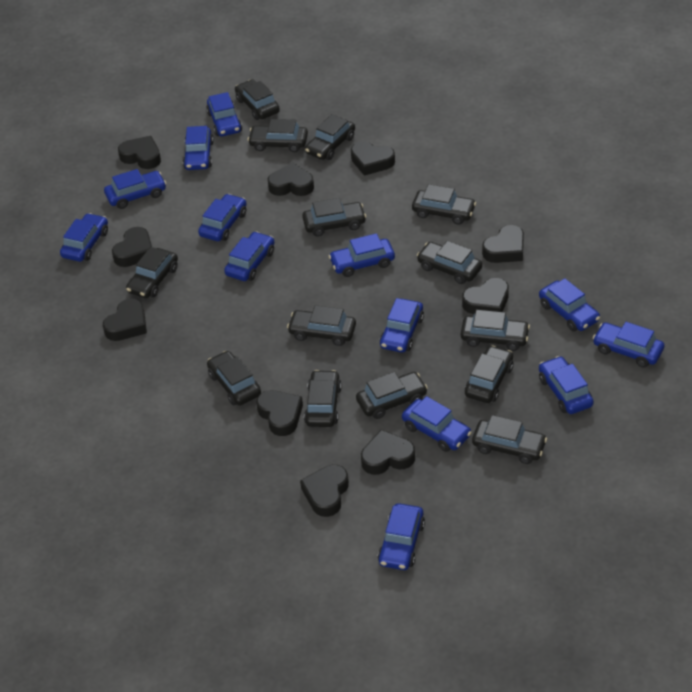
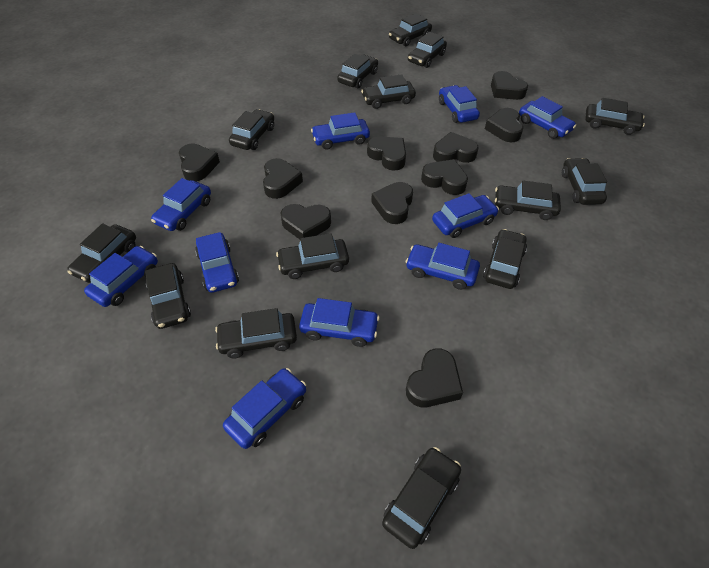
blue car: 13 -> 10

